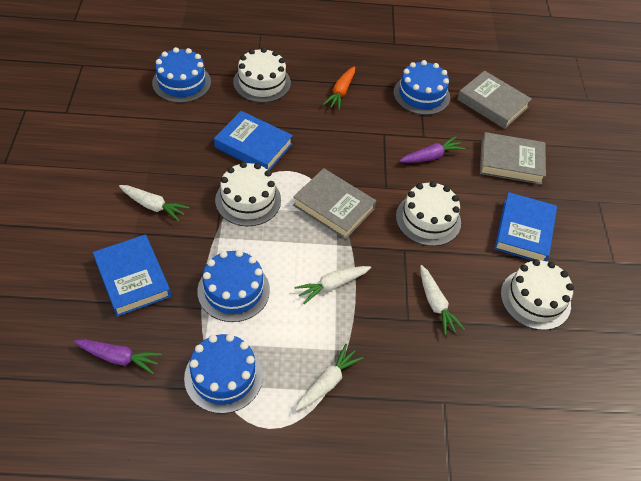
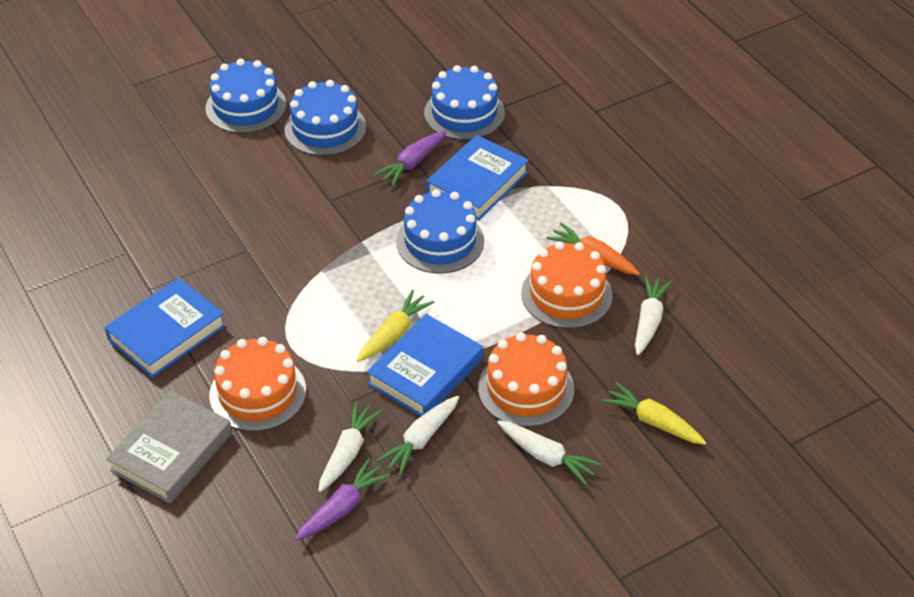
grey book: 3 -> 1
orange cake: 0 -> 3
white cake: 4 -> 0
yellow carrot: 0 -> 2

